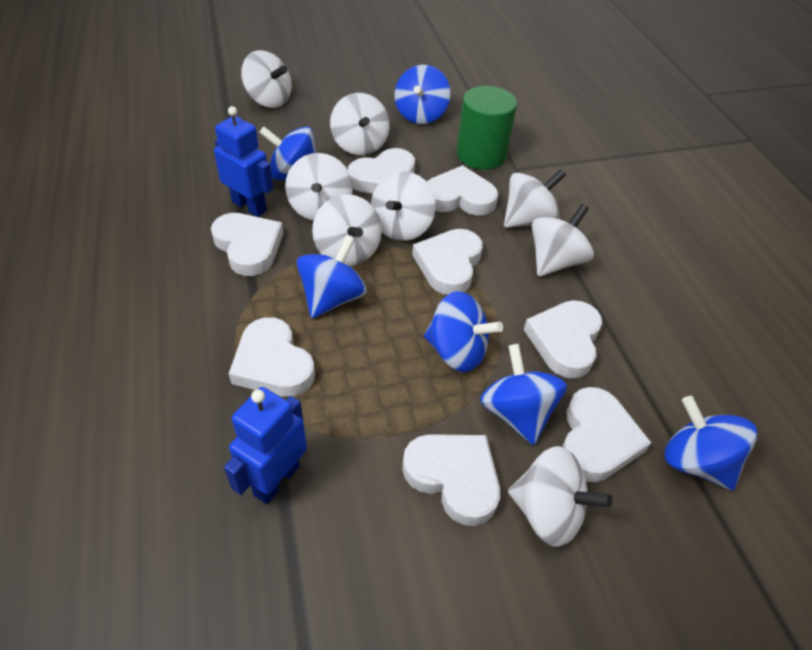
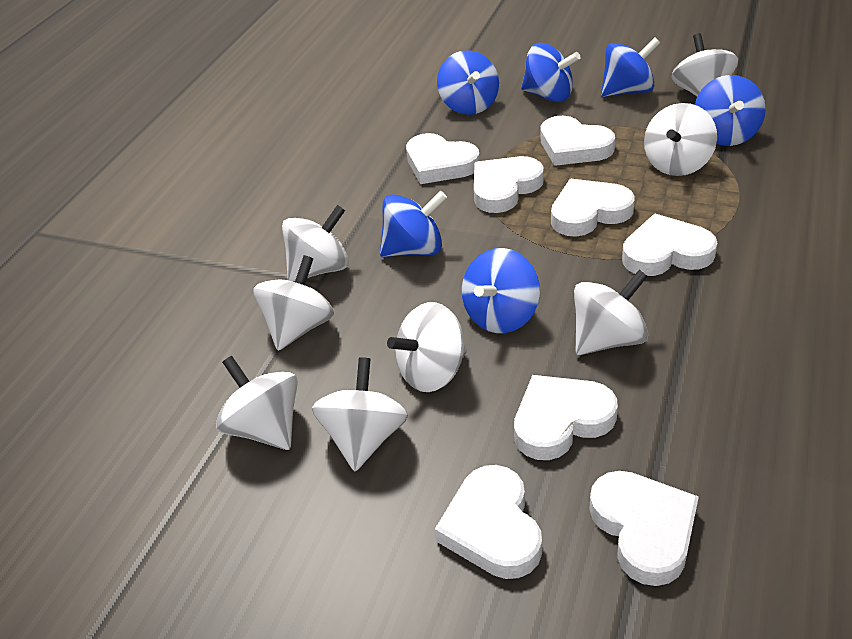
blue robot: 2 -> 0
green cylinder: 1 -> 0

